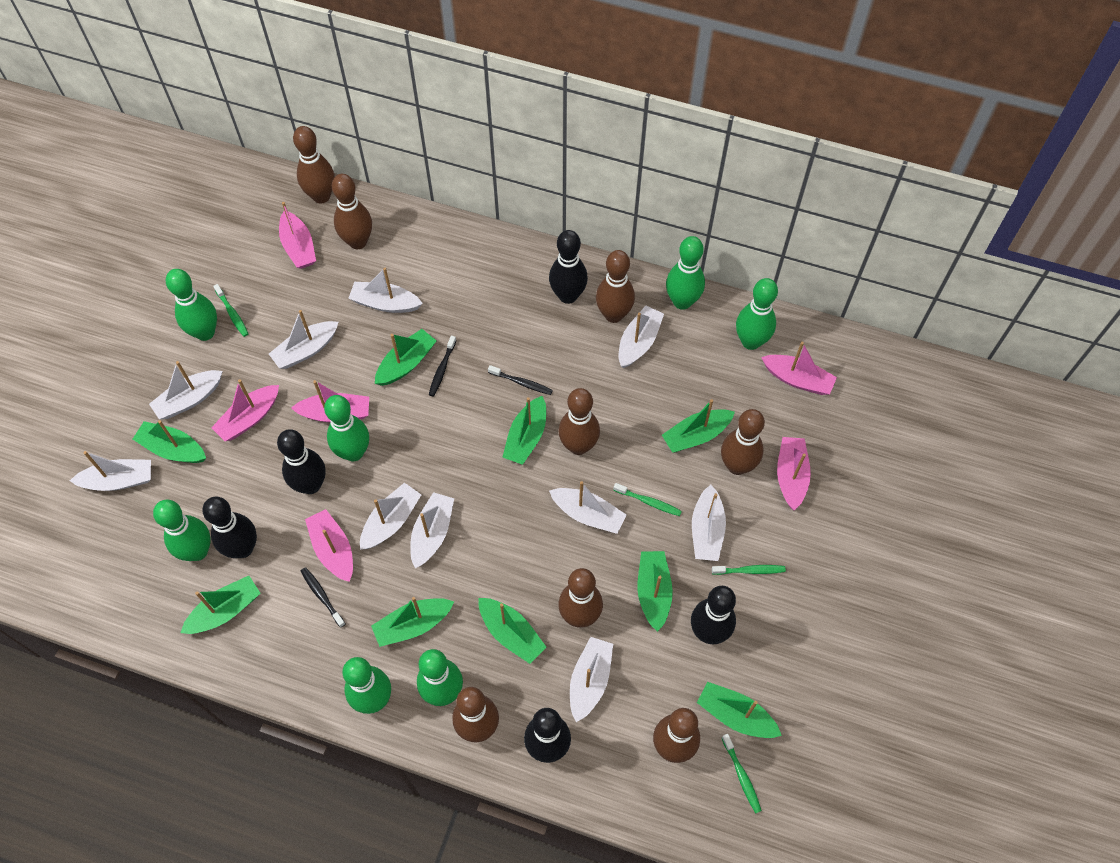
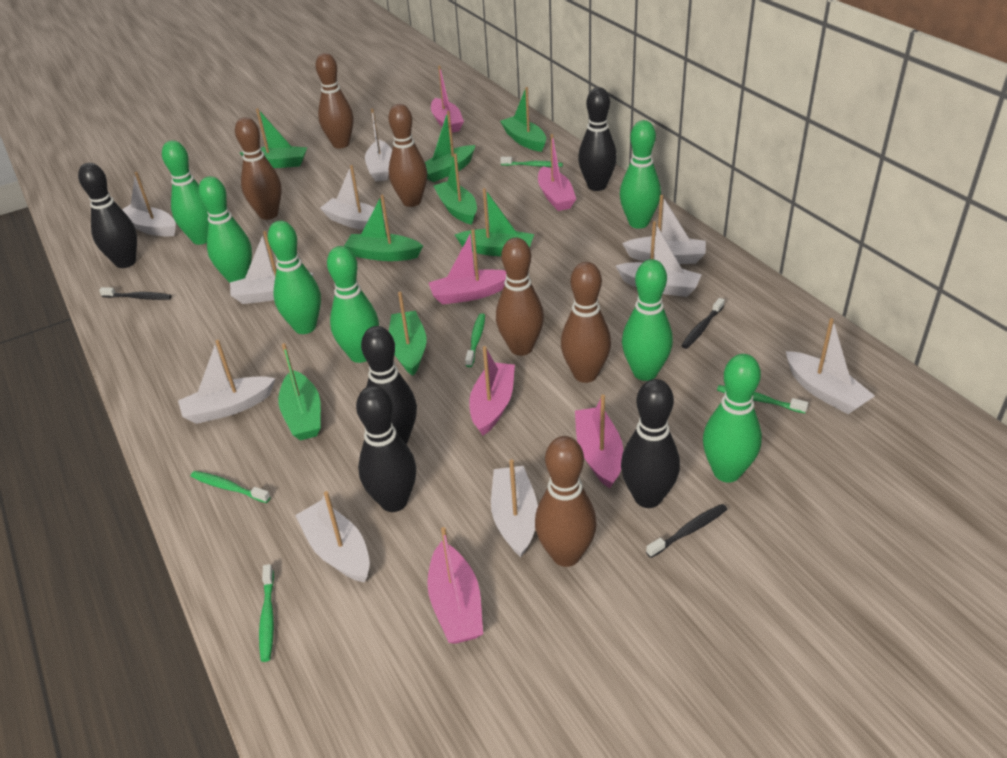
brown bowling pin: 8 -> 6
green boat: 9 -> 8
green toothbrush: 4 -> 5

